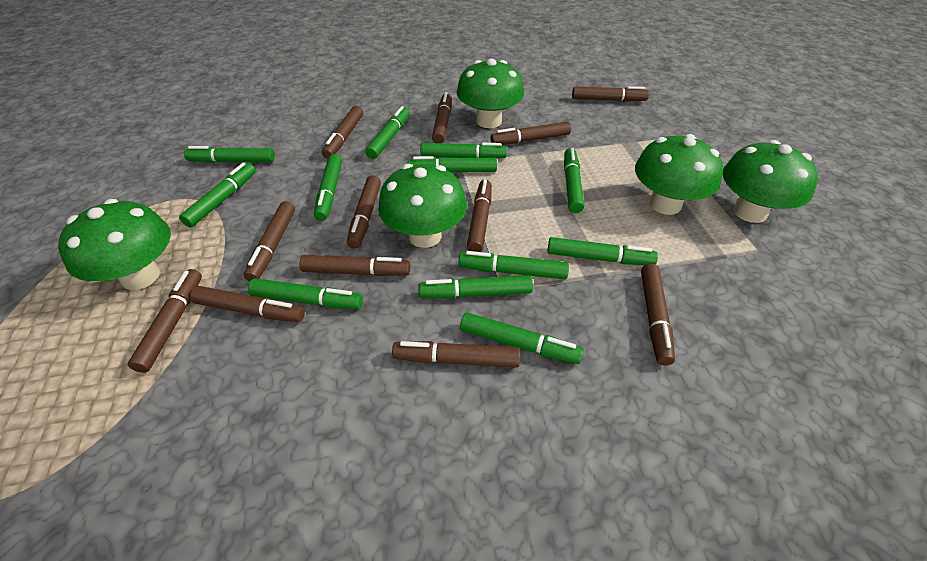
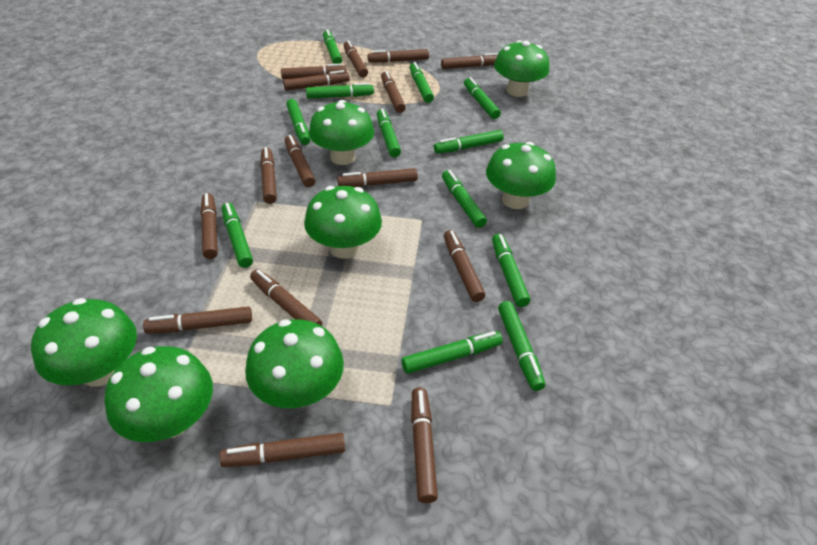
brown marker: 12 -> 15
green mushroom: 5 -> 7

